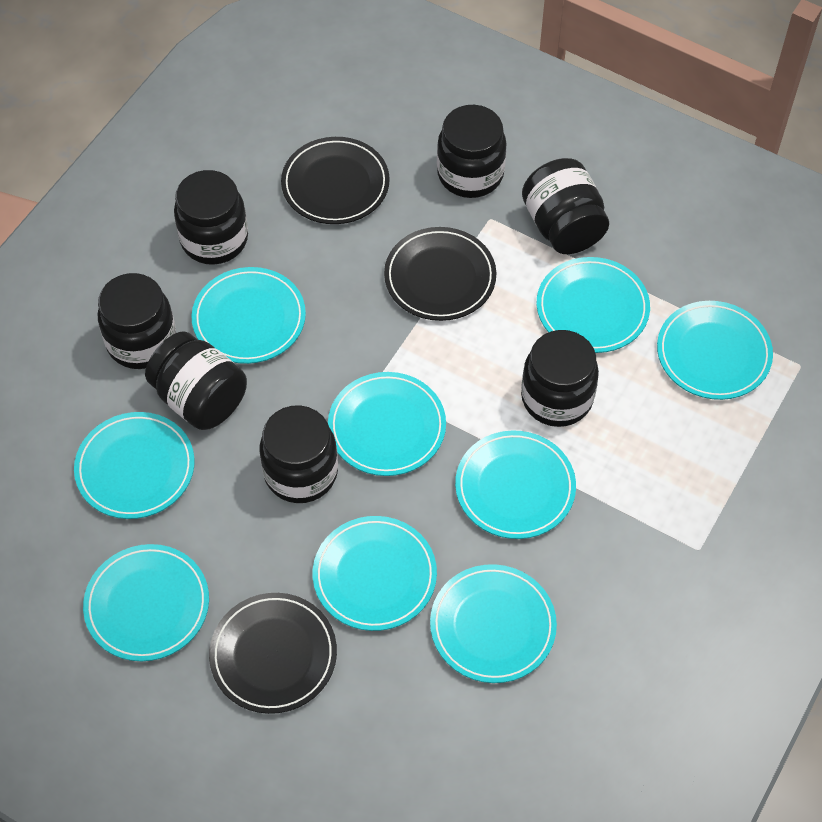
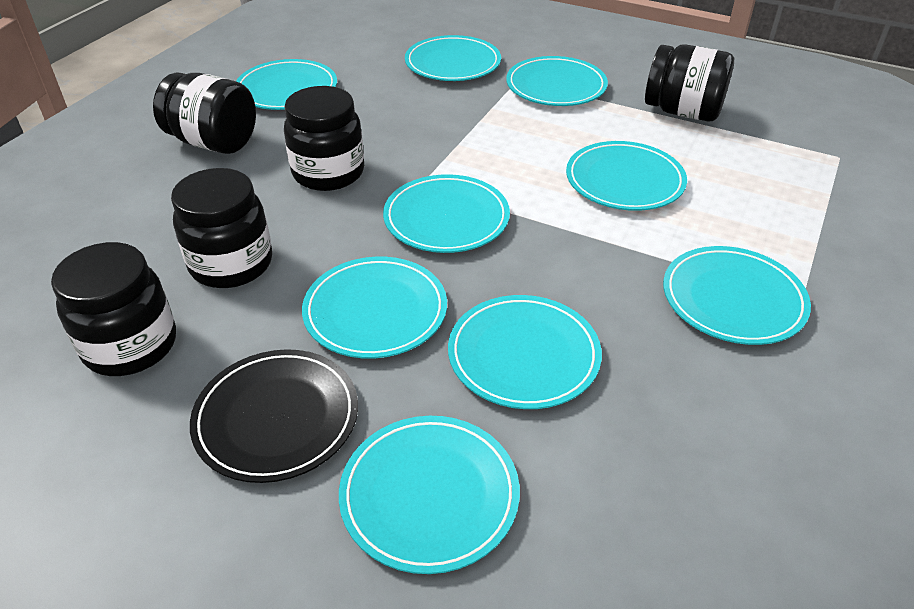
black jar: 7 -> 5
black plate: 3 -> 1

